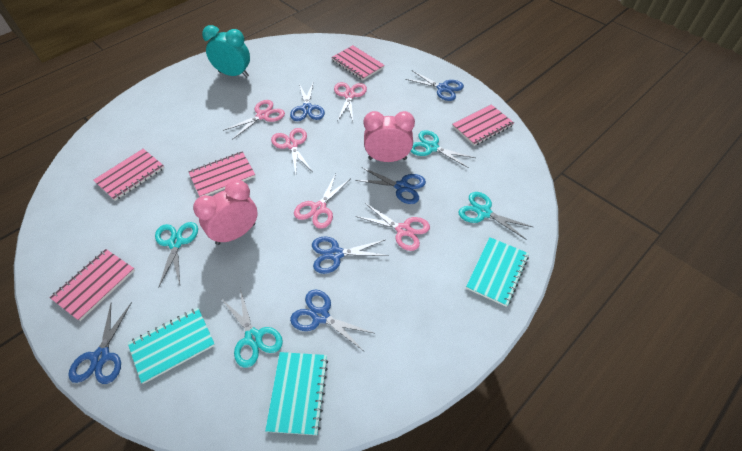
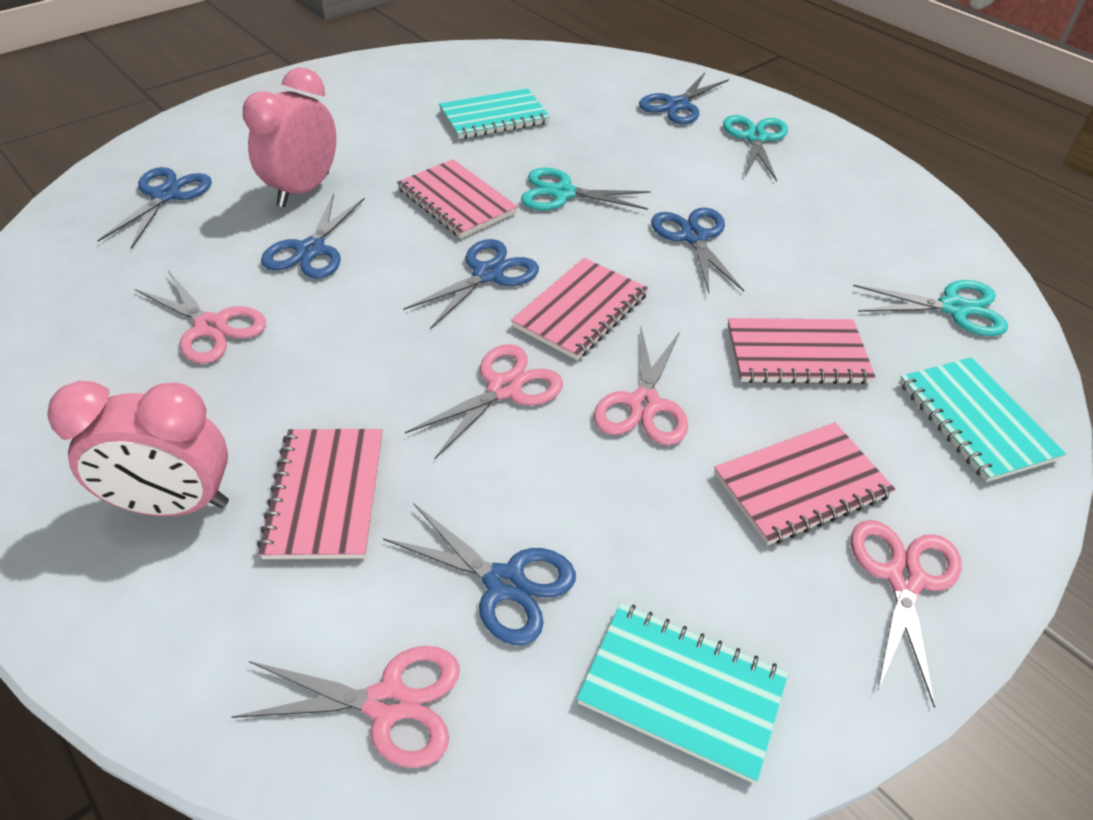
turquoise clock: 1 -> 0
turquoise scissors: 4 -> 3

